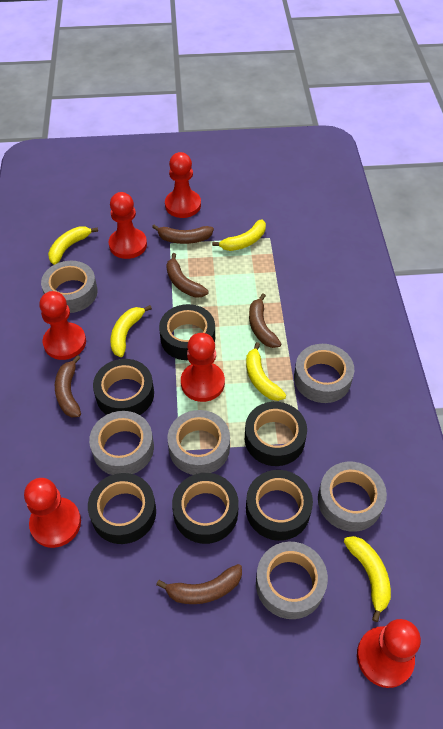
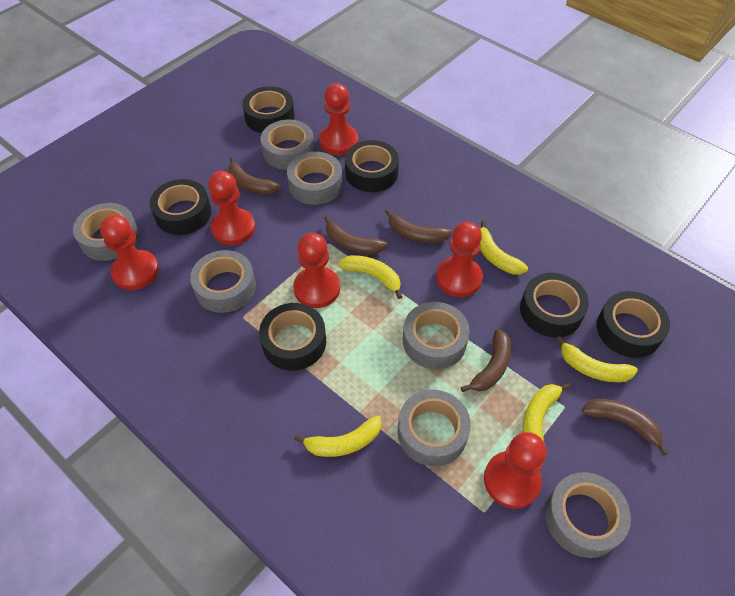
grey tape: 6 -> 7

